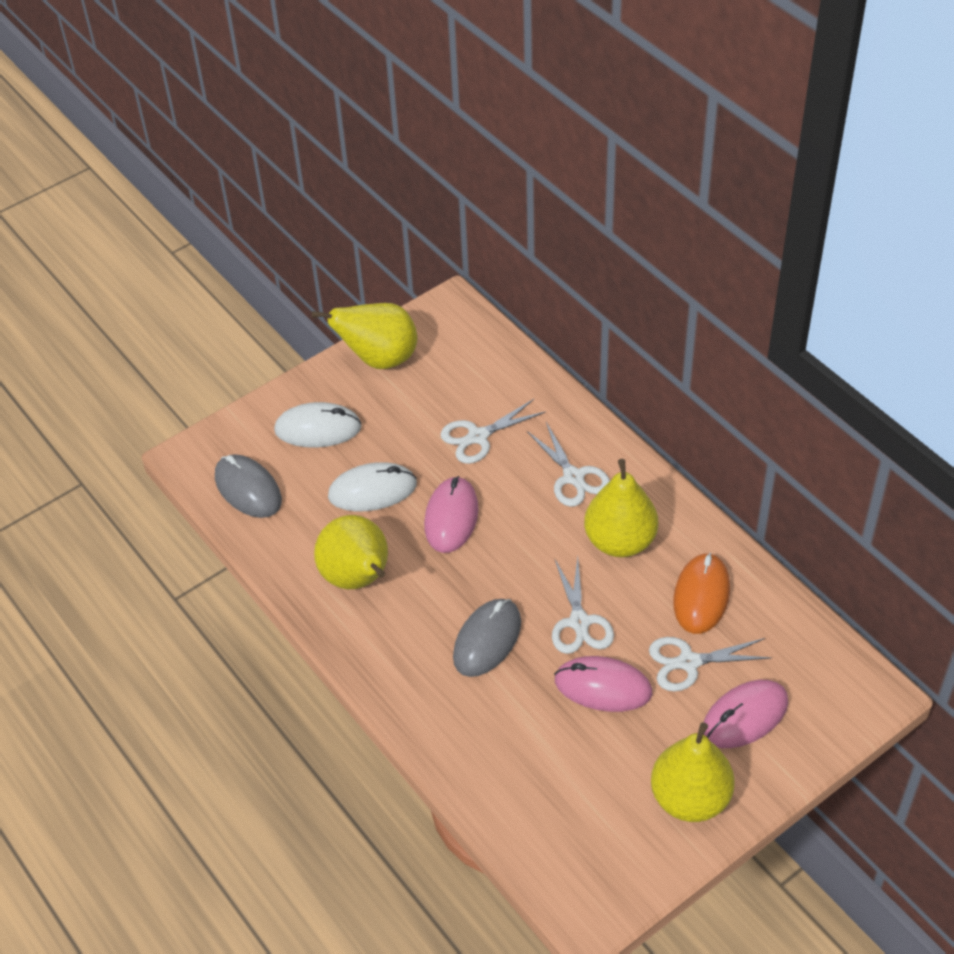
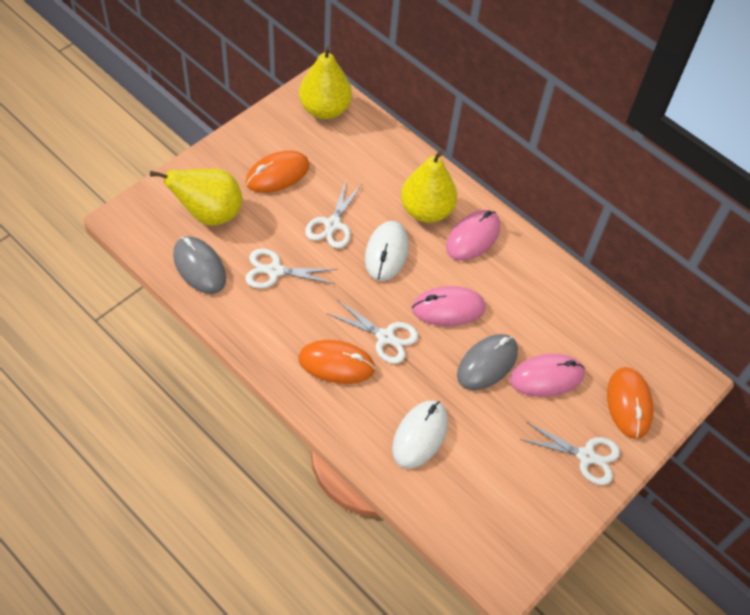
orange mouse: 1 -> 3
yellow pear: 4 -> 3

